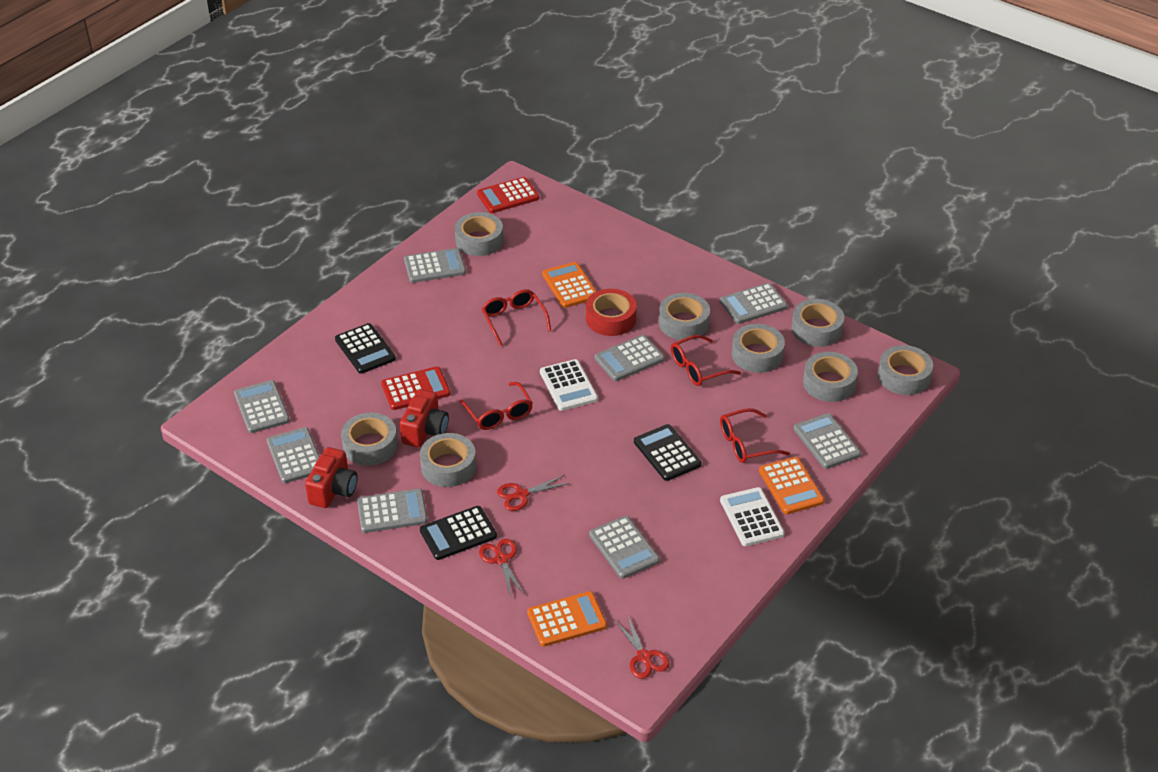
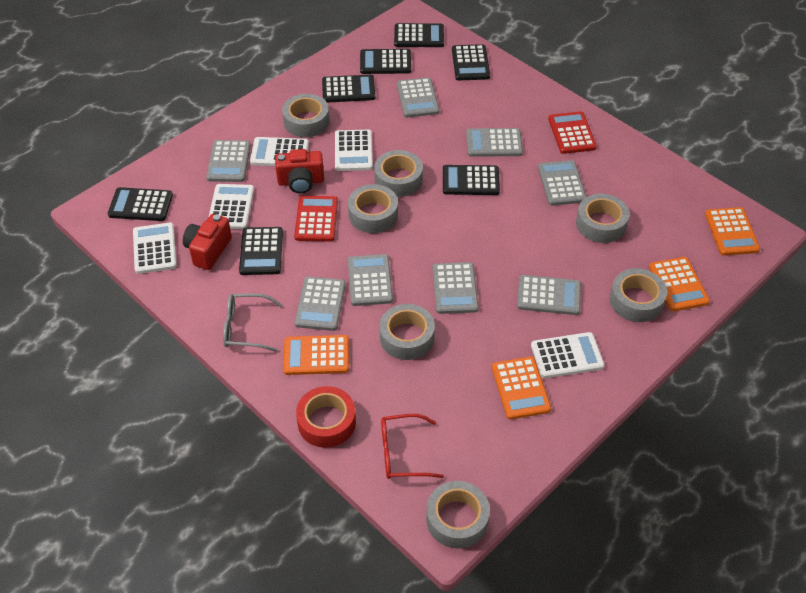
black calculator: 3 -> 7
grey glasses: 0 -> 1
grey tape: 8 -> 7
orange calculator: 3 -> 4
red glasses: 4 -> 1
red scissors: 3 -> 0
white calculator: 2 -> 5

